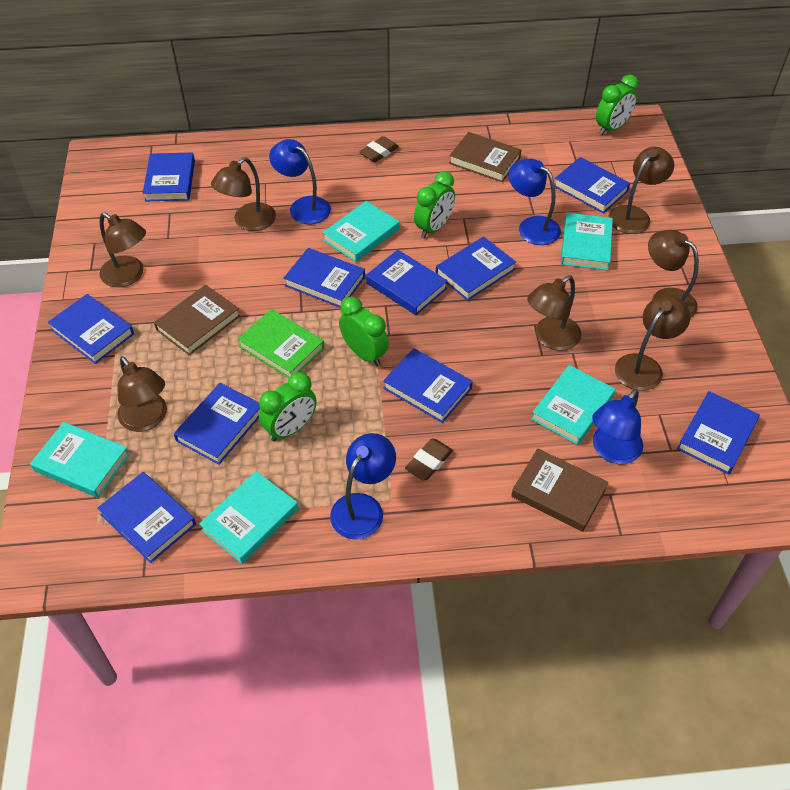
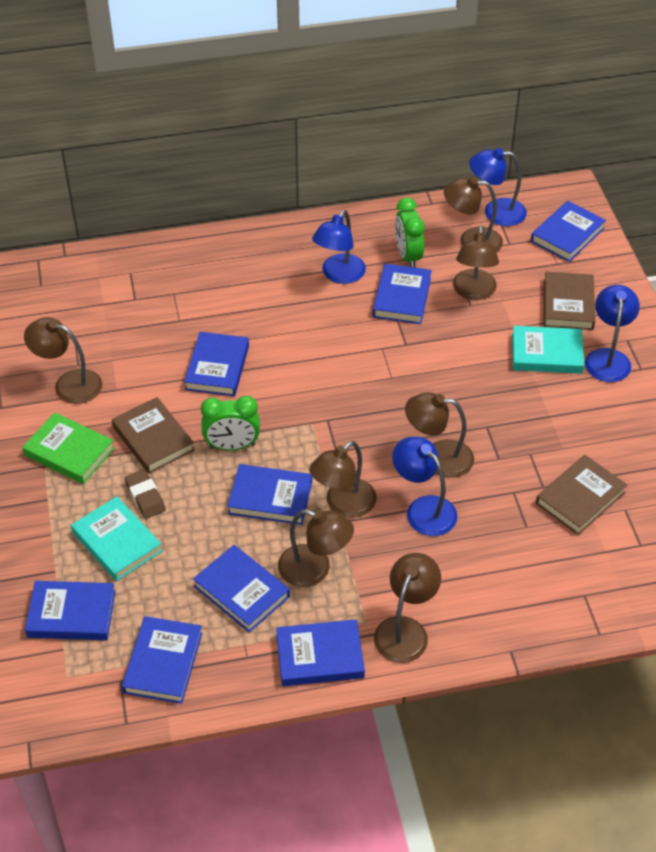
blue book: 10 -> 8
brown eraser: 2 -> 1
green clock: 4 -> 2
turquoise book: 5 -> 2

